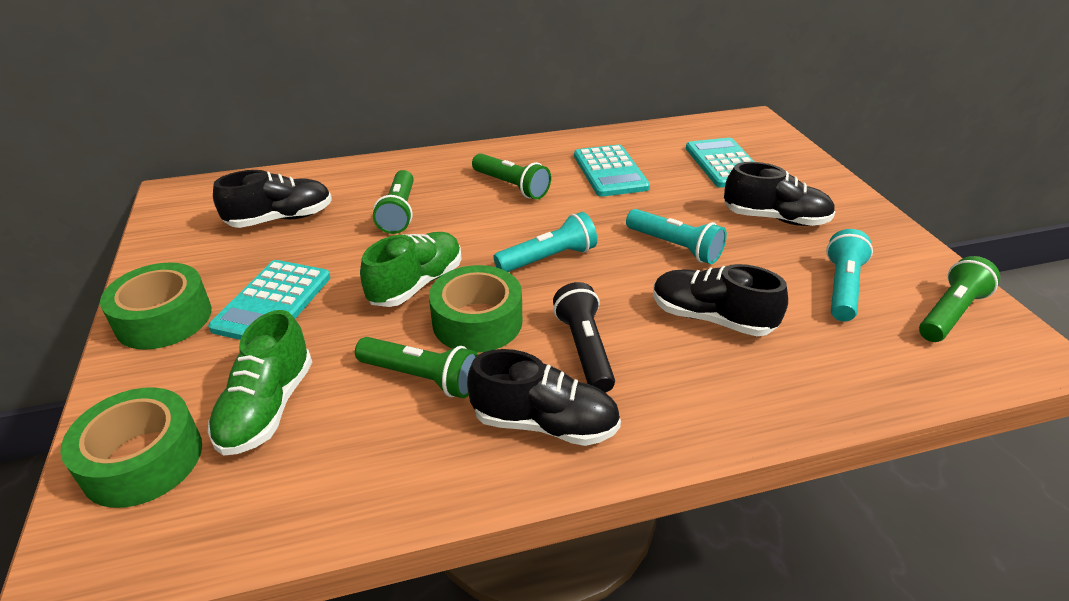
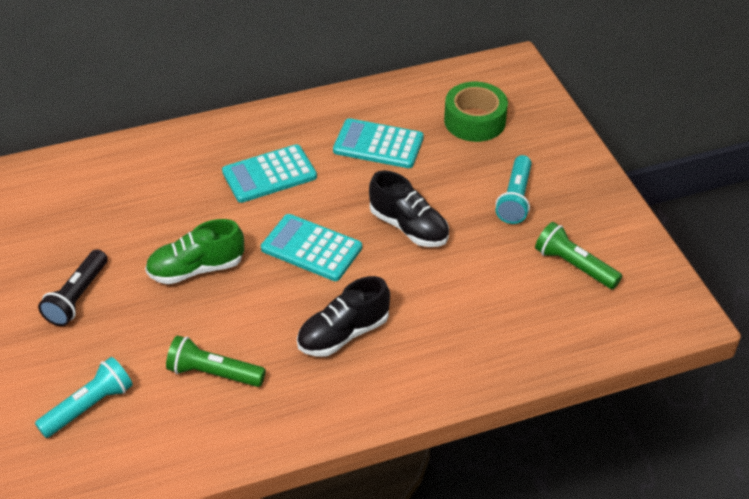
black shoe: 4 -> 2
green flashlight: 4 -> 2
green shoe: 2 -> 1
green tape: 3 -> 1
turquoise flashlight: 3 -> 2

